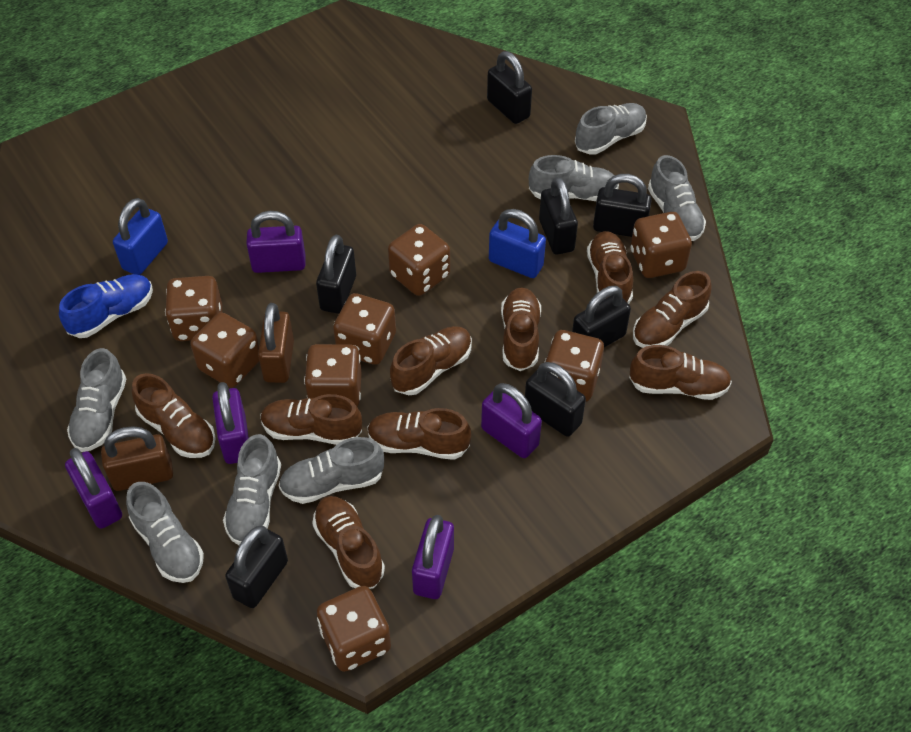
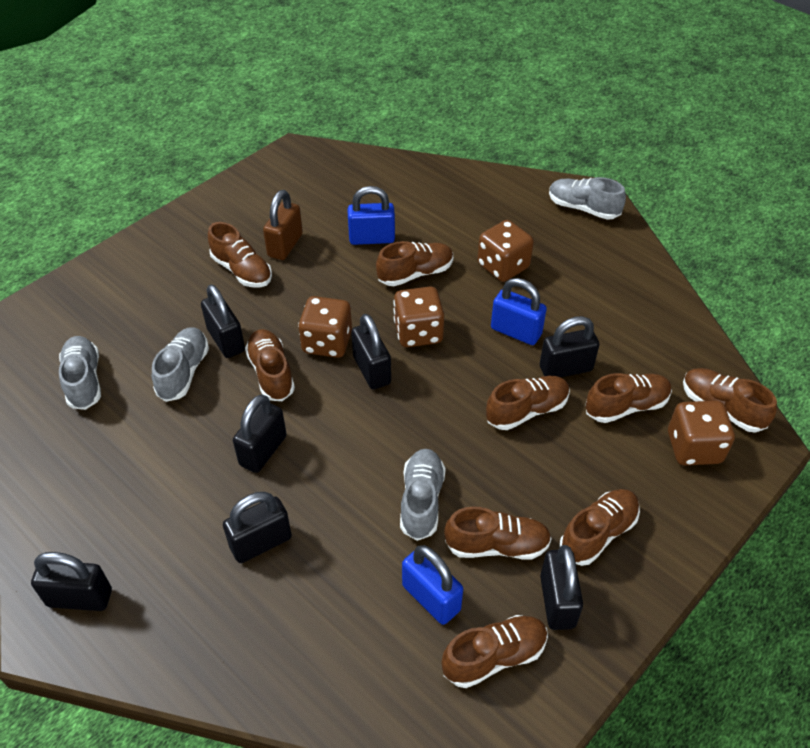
blue padlock: 2 -> 3
blue shoe: 1 -> 0
brown dice: 8 -> 4
brown padlock: 2 -> 1
grey shoe: 7 -> 4
purple padlock: 5 -> 0

